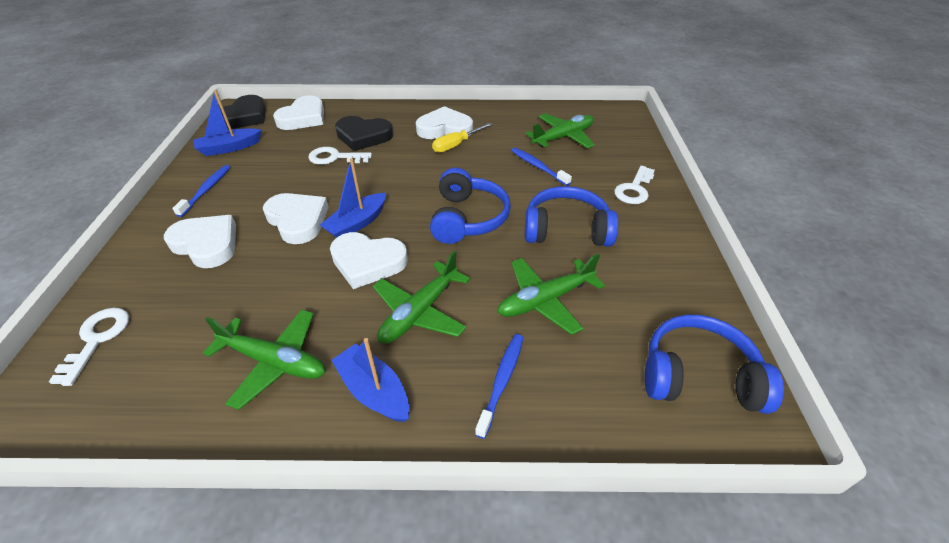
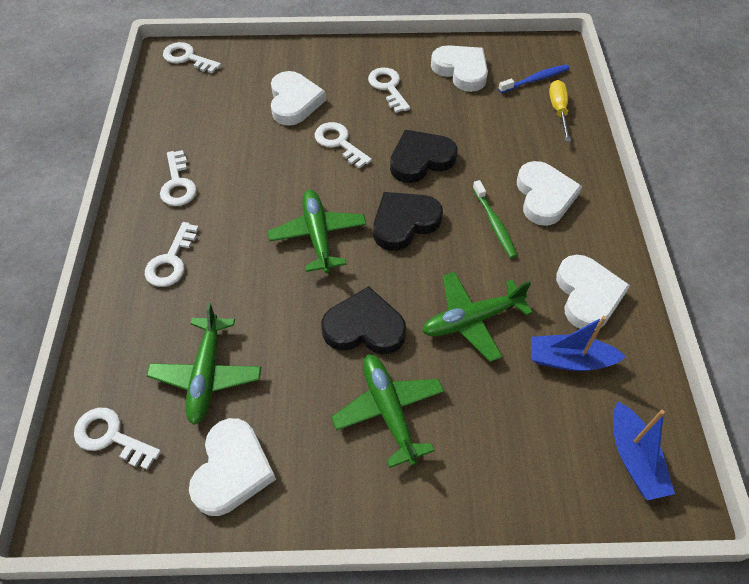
black heart: 2 -> 3
blue boat: 3 -> 2
blue headphones: 3 -> 0
blue toothbrush: 3 -> 1
green toothbrush: 0 -> 1
white key: 3 -> 6

